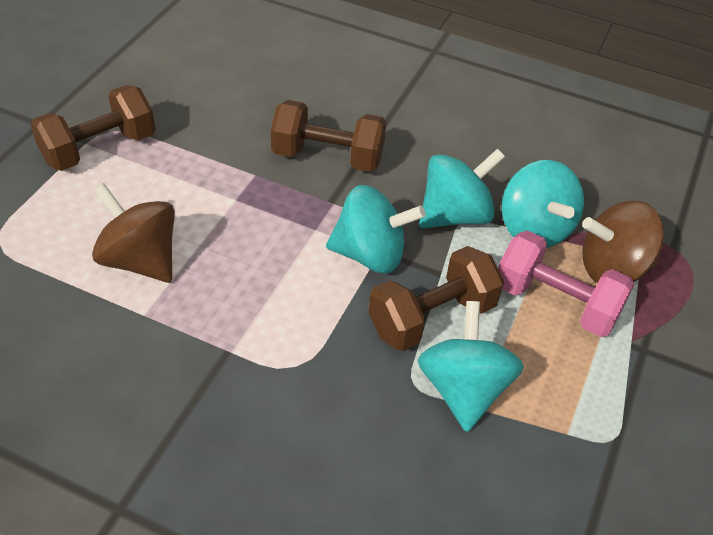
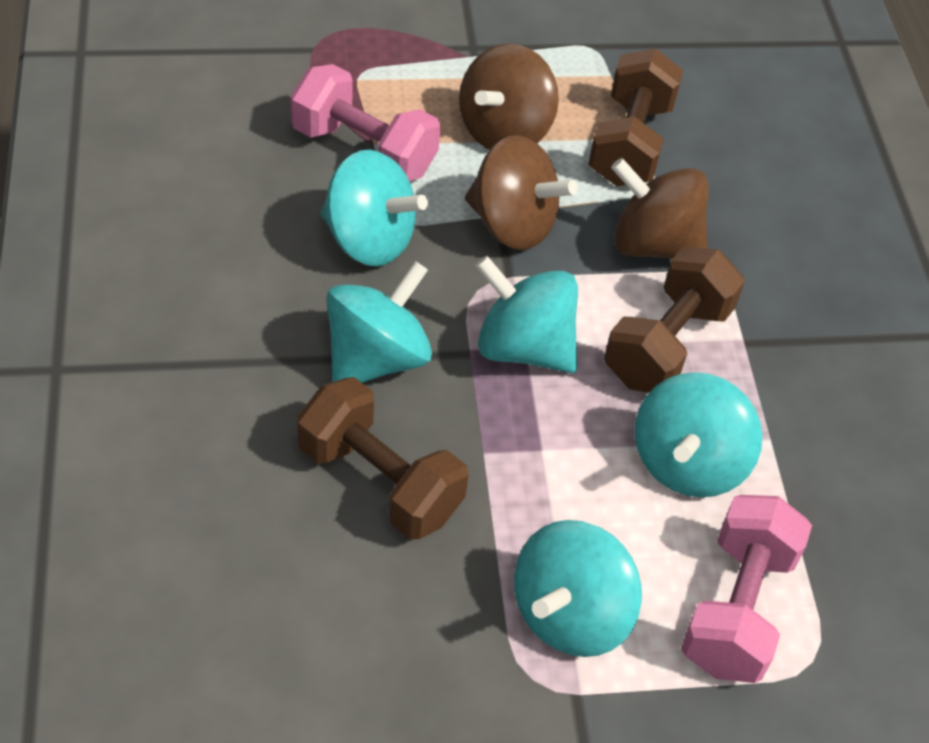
brown spinning top: 2 -> 3
pink dumbbell: 1 -> 2
turquoise spinning top: 4 -> 5

